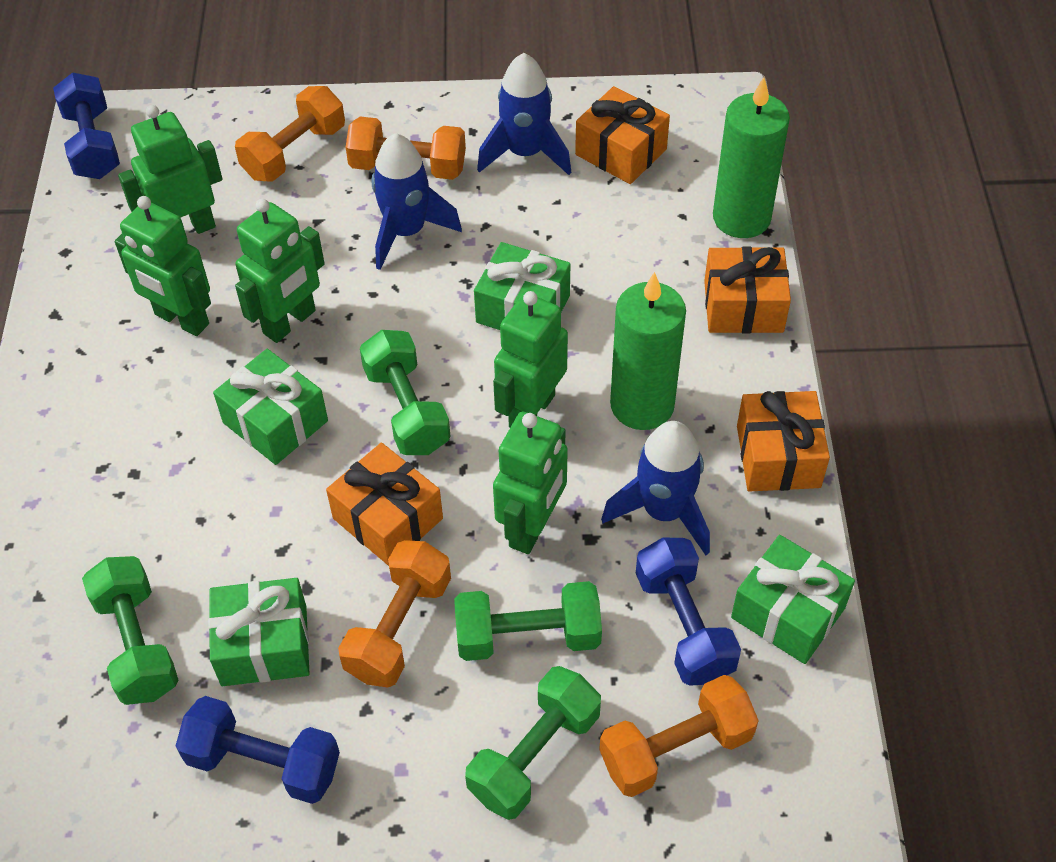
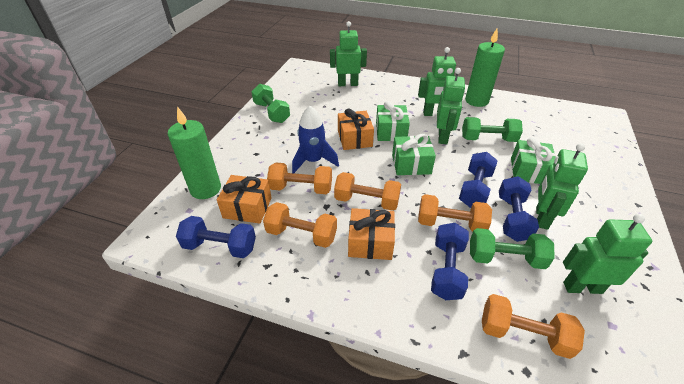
blue dumbbell: 3 -> 4
blue rocket: 3 -> 1
green dumbbell: 4 -> 3
green gift: 4 -> 3
orange dumbbell: 4 -> 5
orange gift: 4 -> 3

